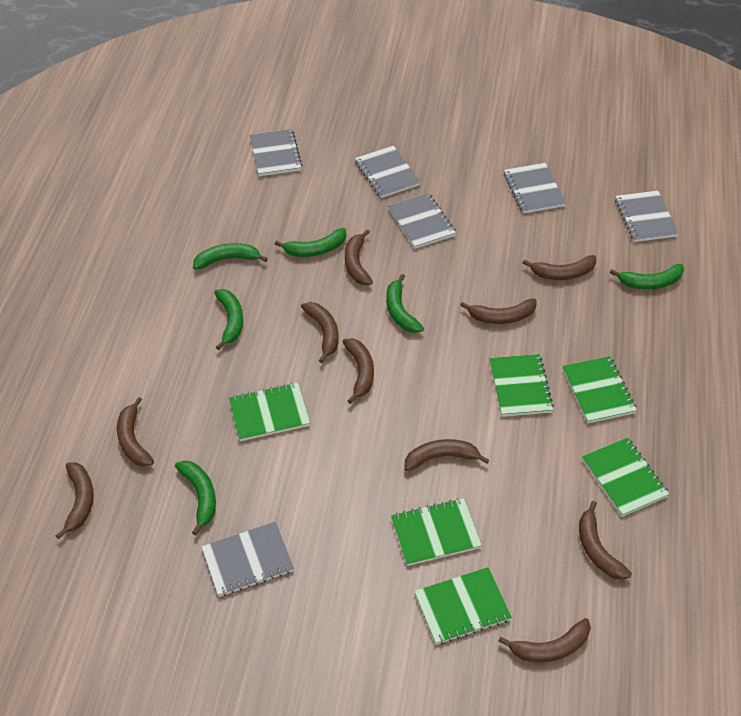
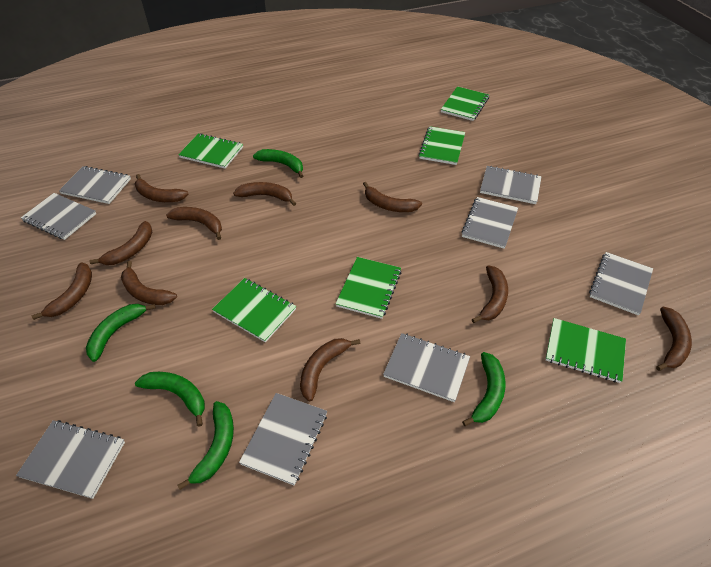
green banana: 6 -> 5
grey notebook: 6 -> 8

